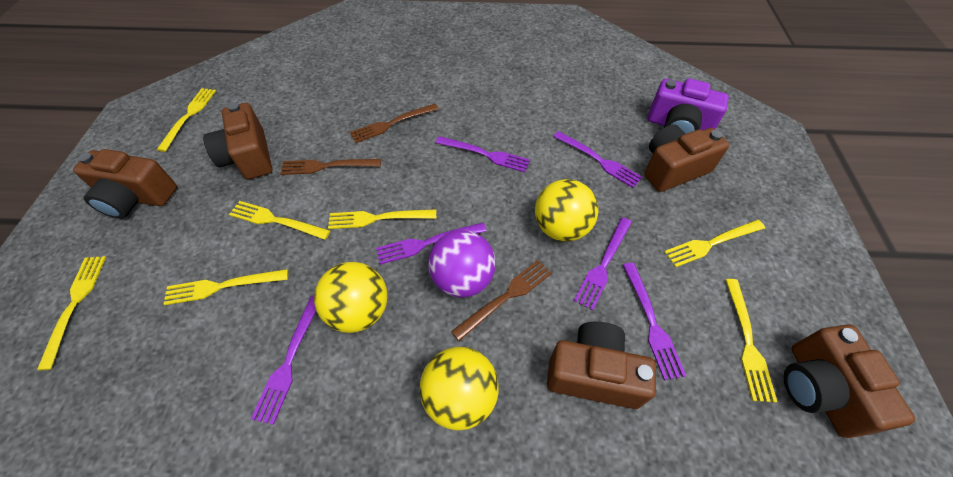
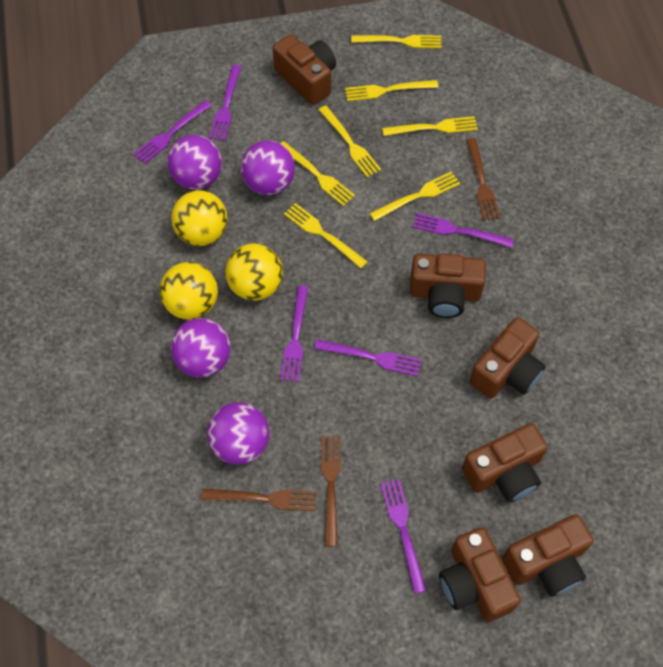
brown camera: 5 -> 6
purple ball: 1 -> 4
purple camera: 1 -> 0

